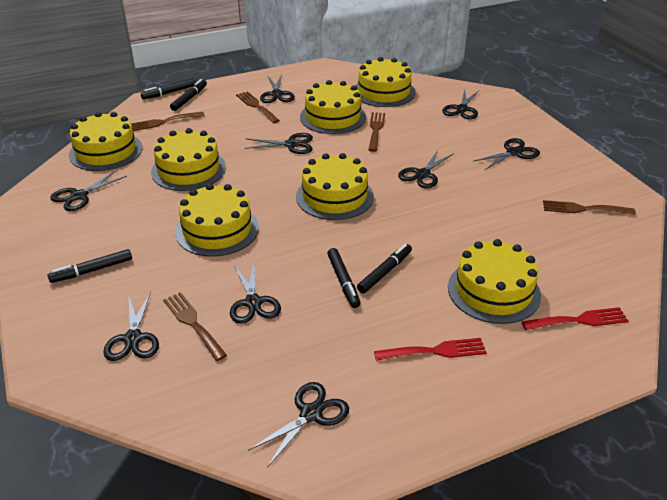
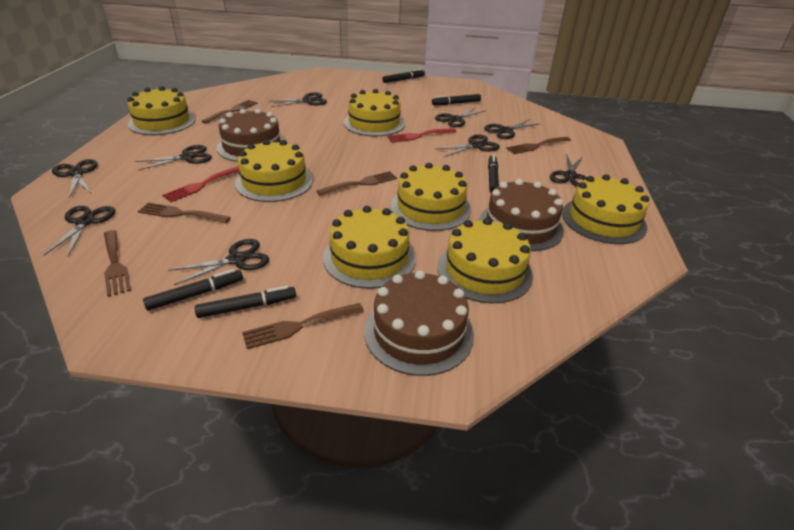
brown cake: 0 -> 3
brown fork: 5 -> 6

